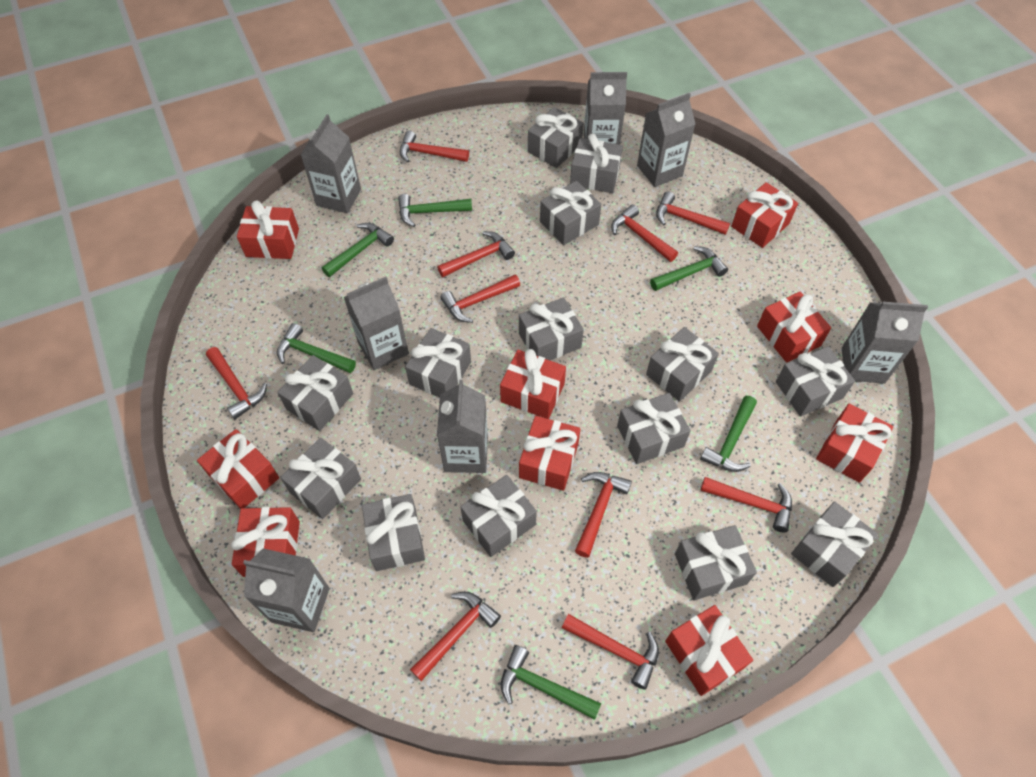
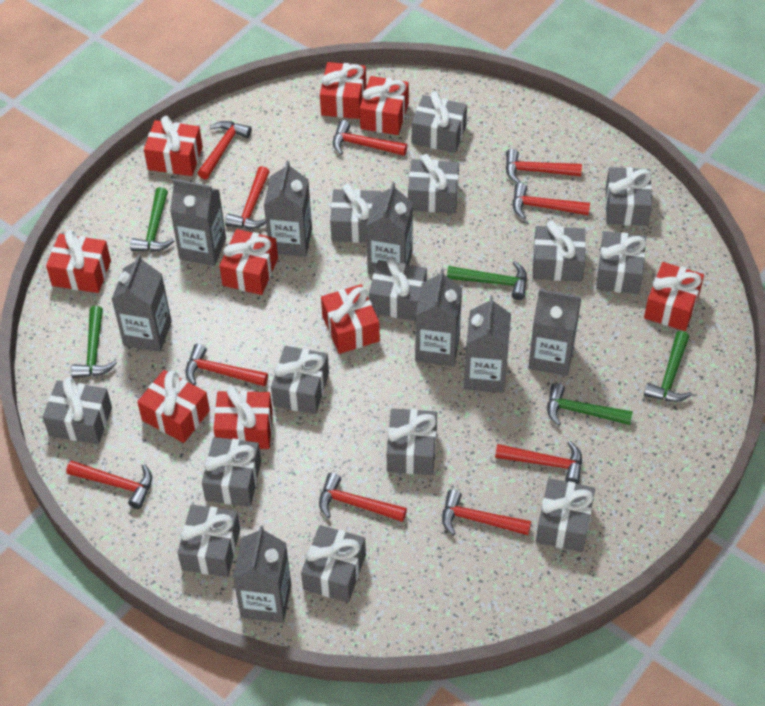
green hammer: 6 -> 5
grey carton: 7 -> 8

